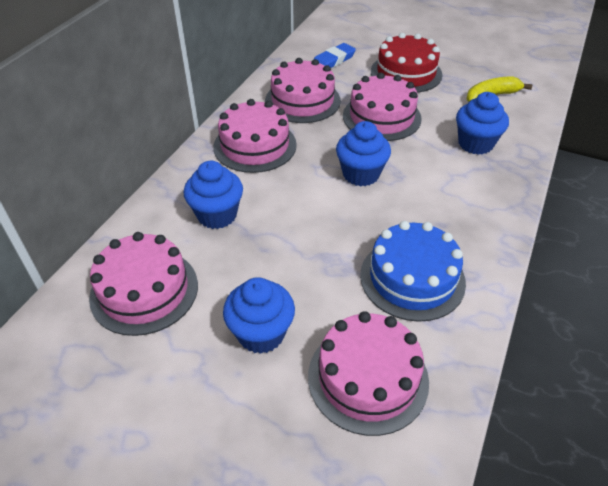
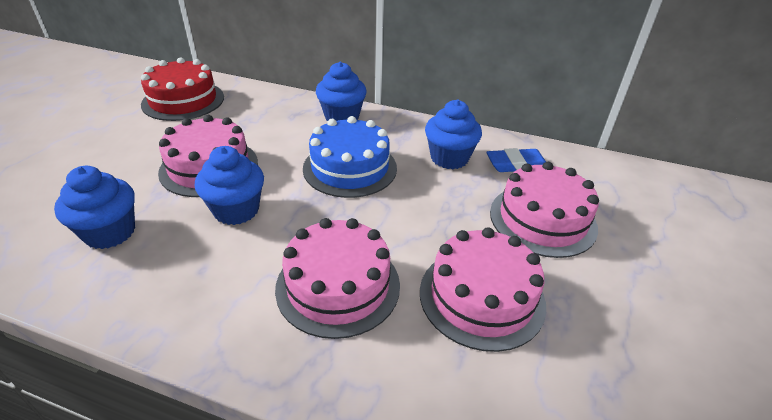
pink cake: 5 -> 4
yellow banana: 1 -> 0

